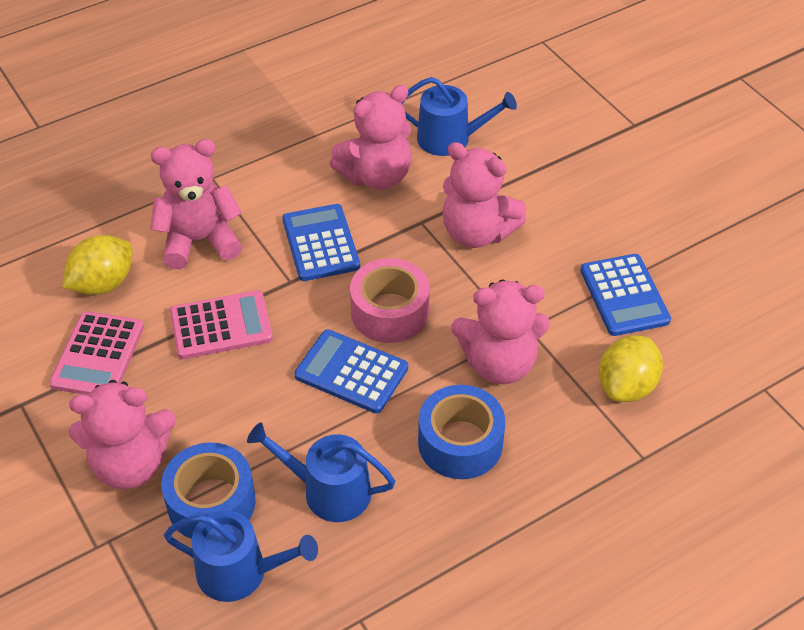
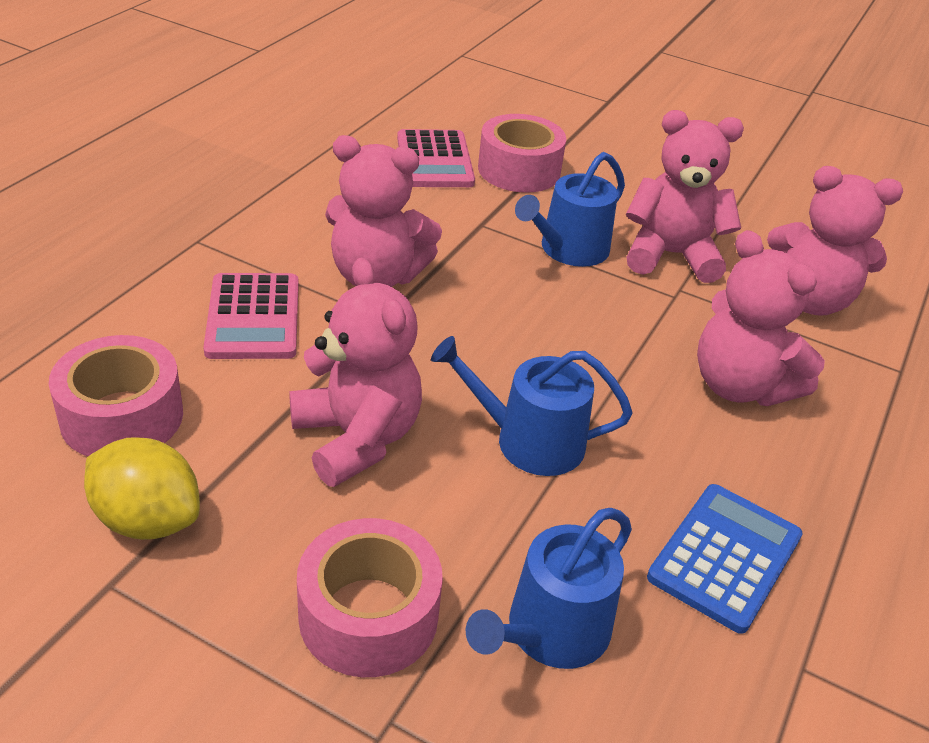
blue calculator: 3 -> 1
blue tape: 2 -> 0
pink tape: 1 -> 3
yellow lemon: 2 -> 1

